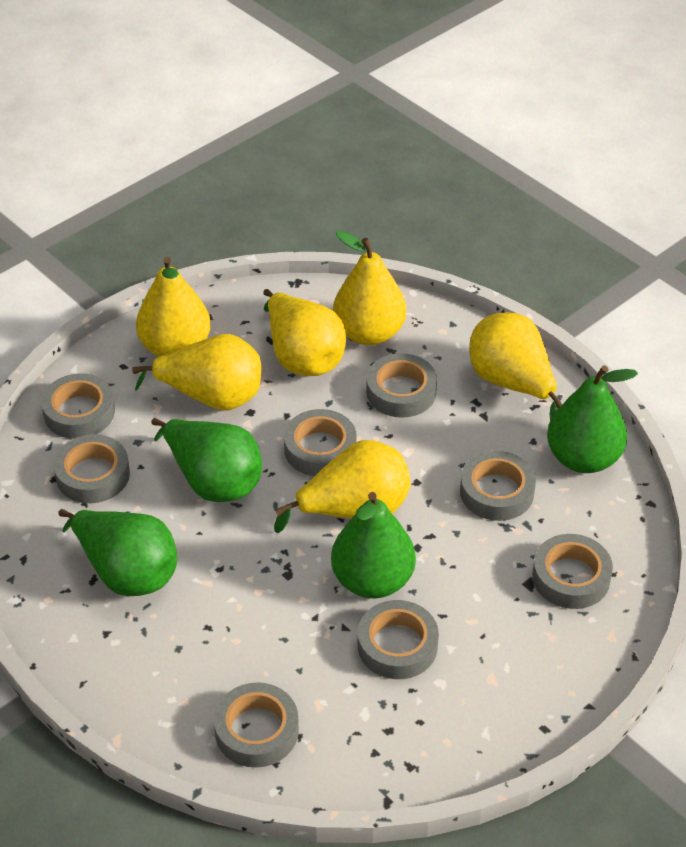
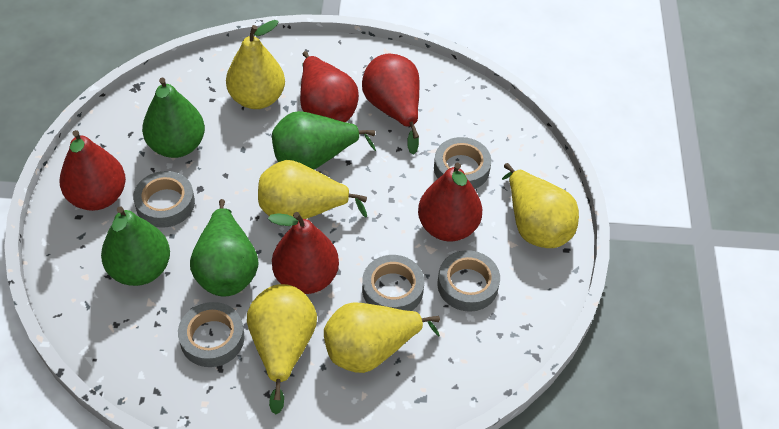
grey tape: 8 -> 5
red pear: 0 -> 5
yellow pear: 6 -> 5

